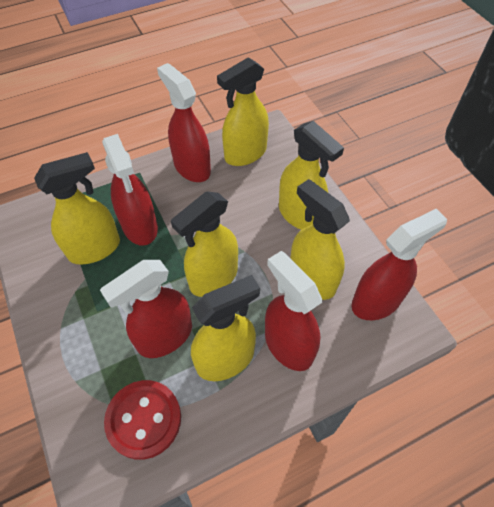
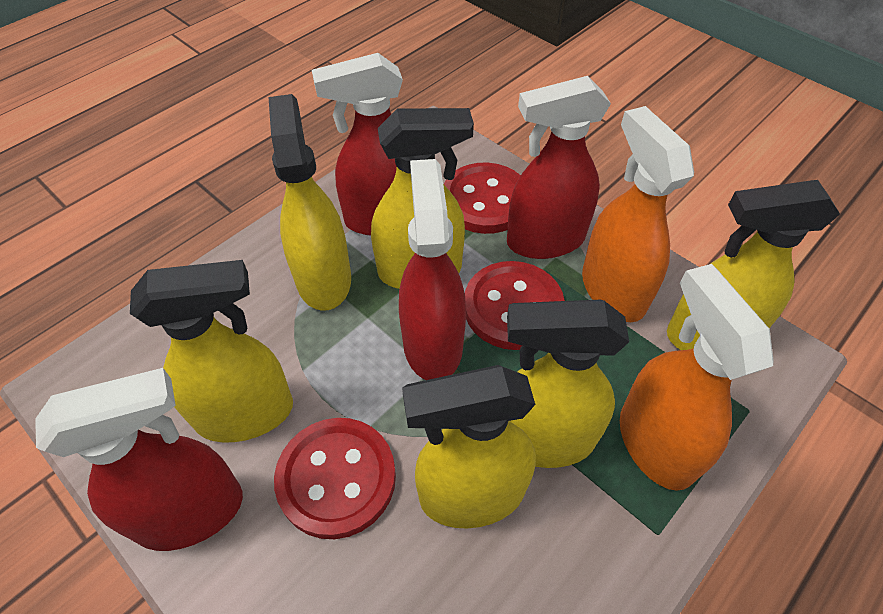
orange spray bottle: 0 -> 2
red button: 1 -> 3
red spray bottle: 5 -> 4

